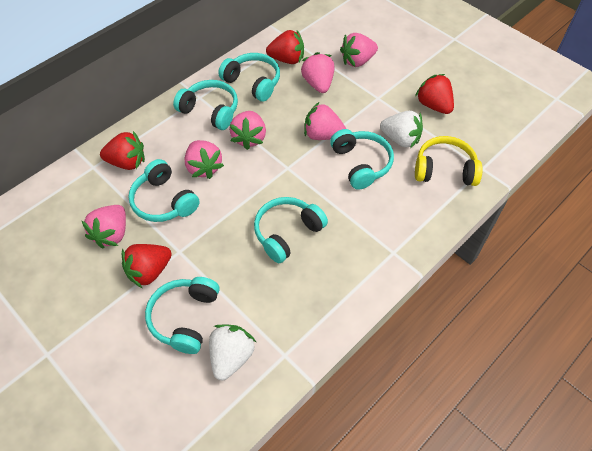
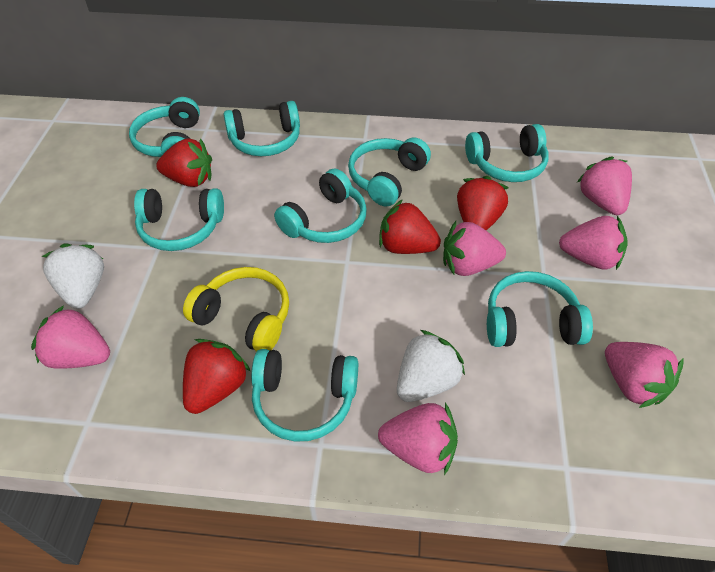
turquoise headphones: 6 -> 8

